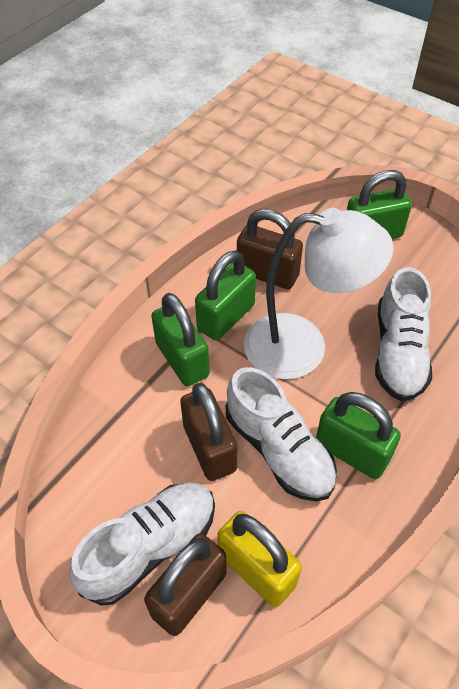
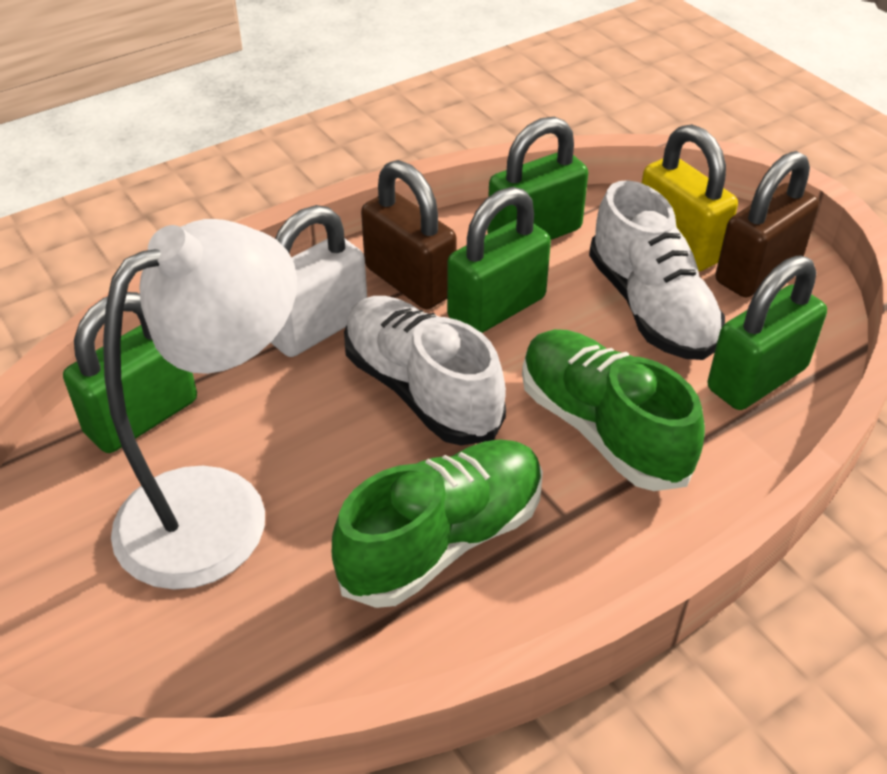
brown padlock: 3 -> 2
green shoe: 0 -> 2
white padlock: 0 -> 1
white shoe: 3 -> 2

